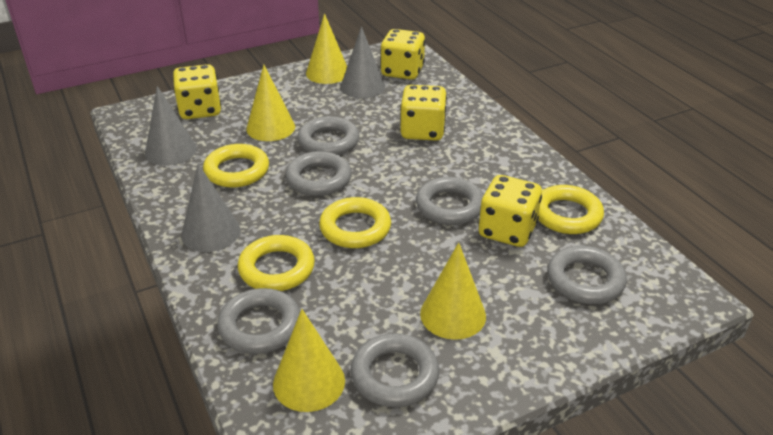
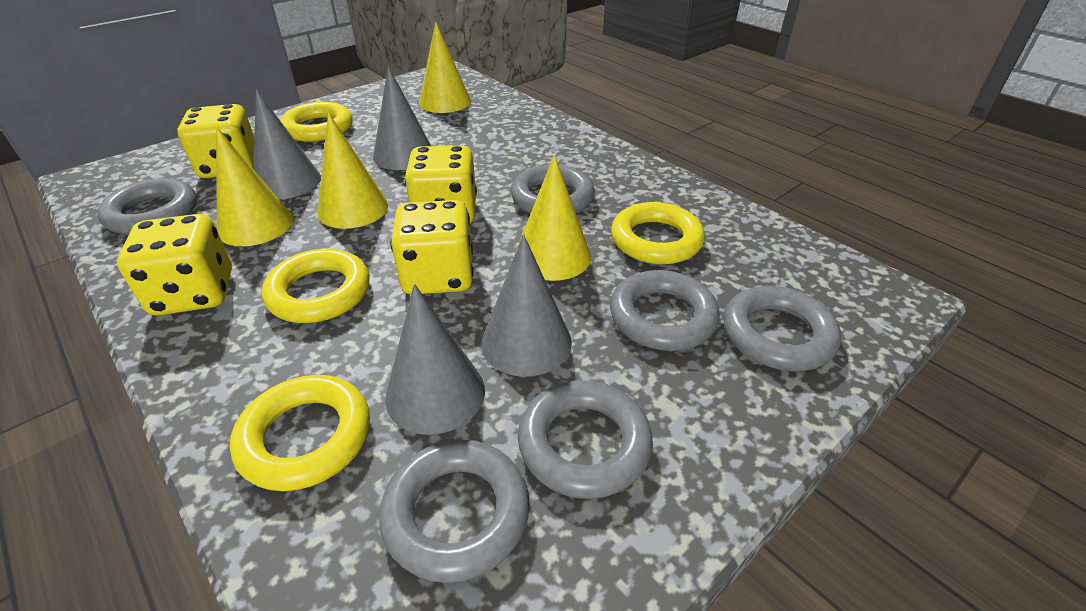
grey cone: 3 -> 4

